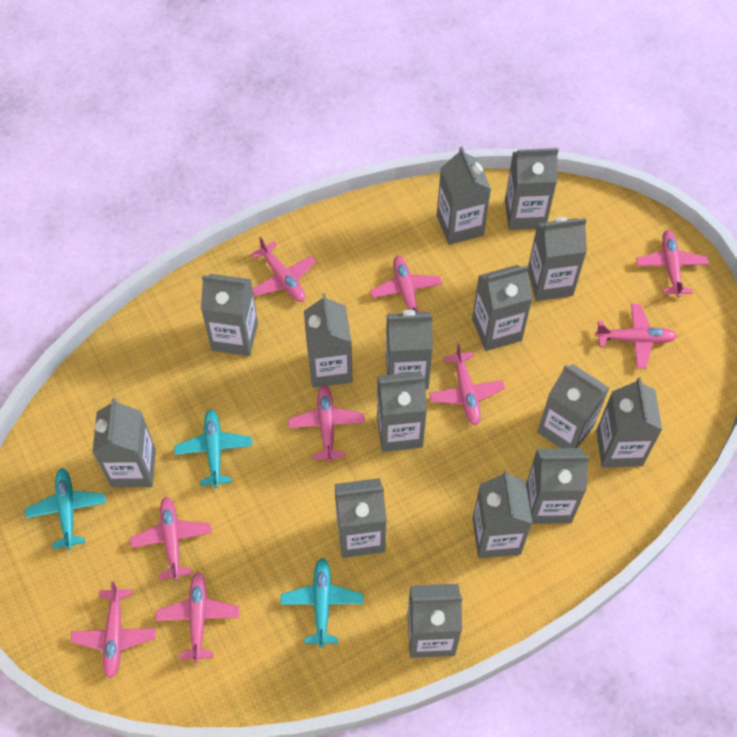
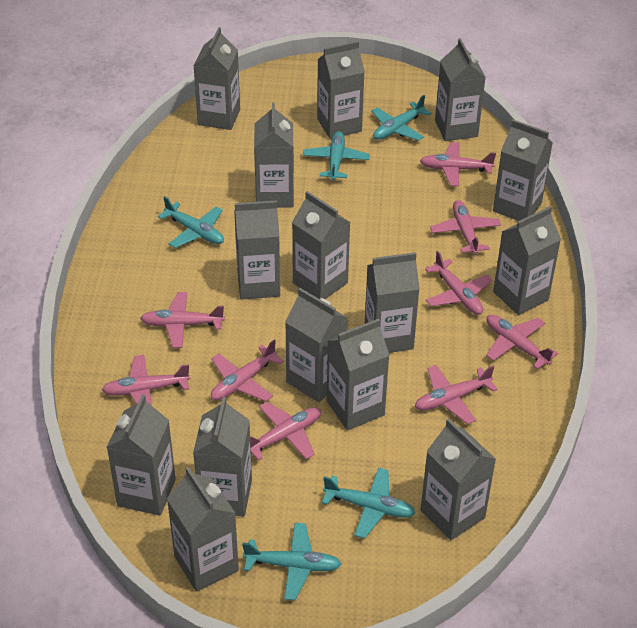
turquoise plane: 3 -> 5

